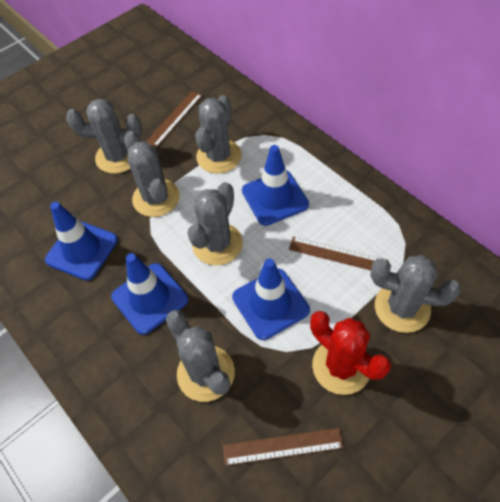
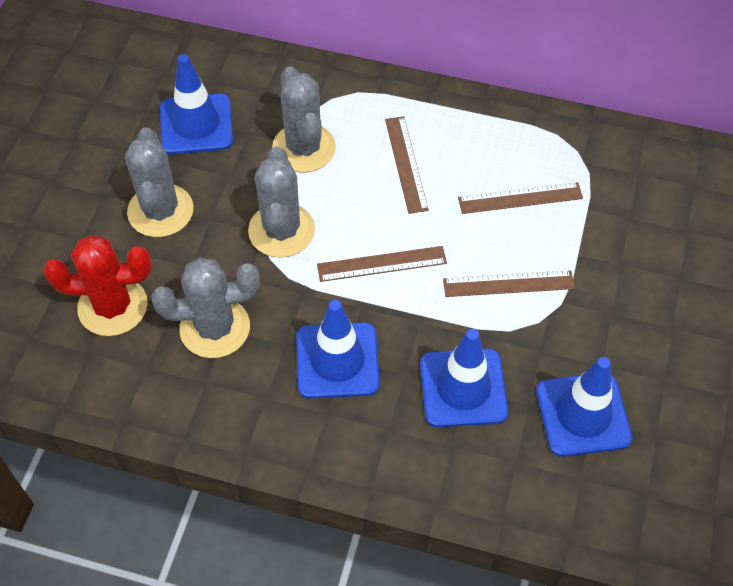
brown ruler: 3 -> 4
grey cactus: 6 -> 4

